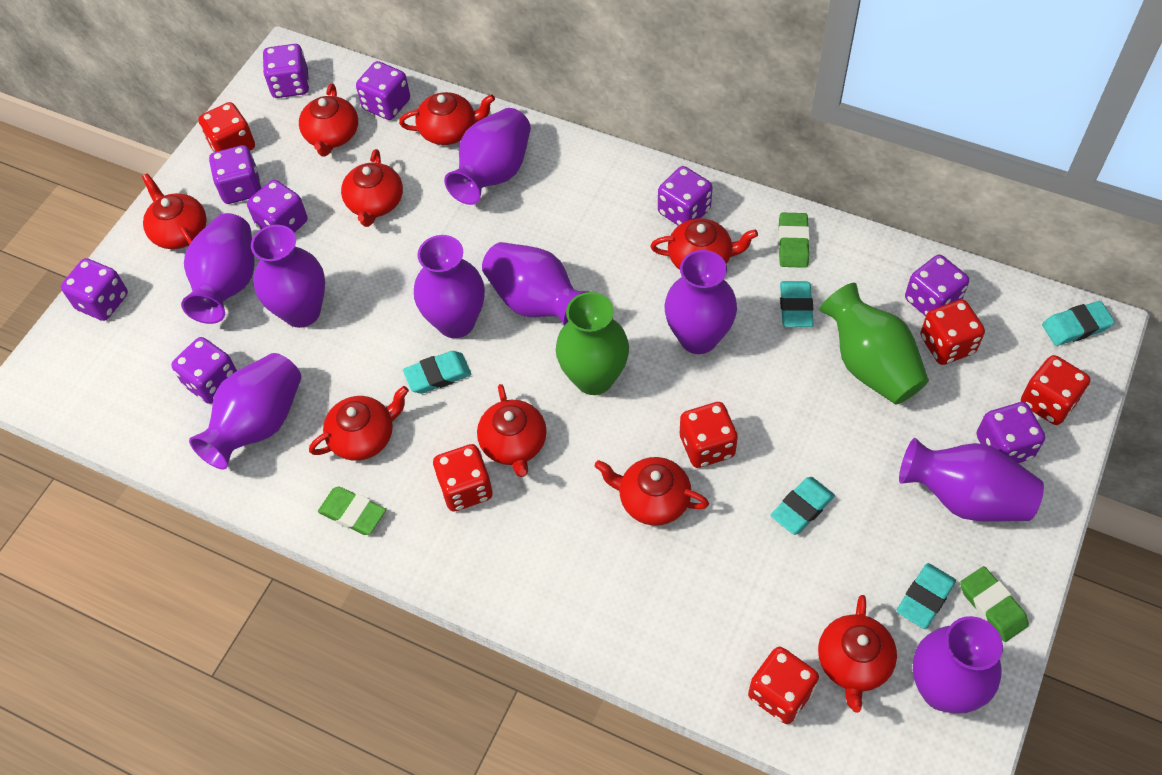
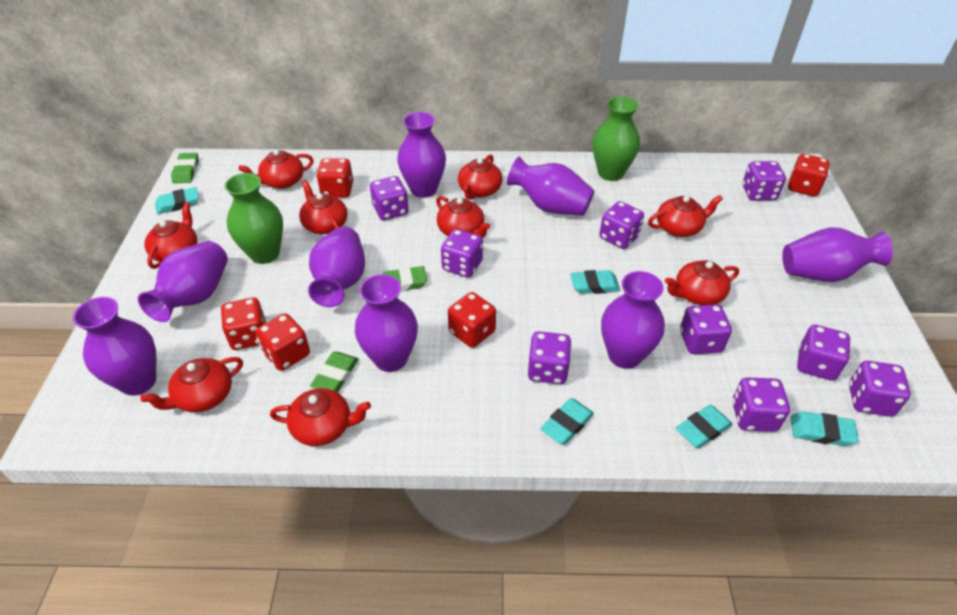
purple vase: 9 -> 8
red dice: 6 -> 5

